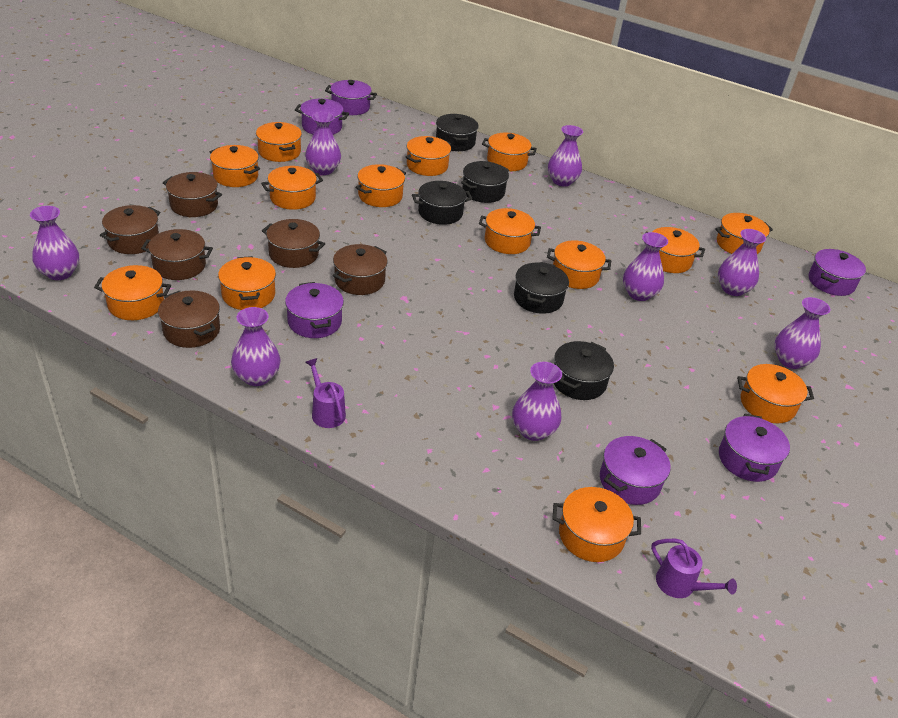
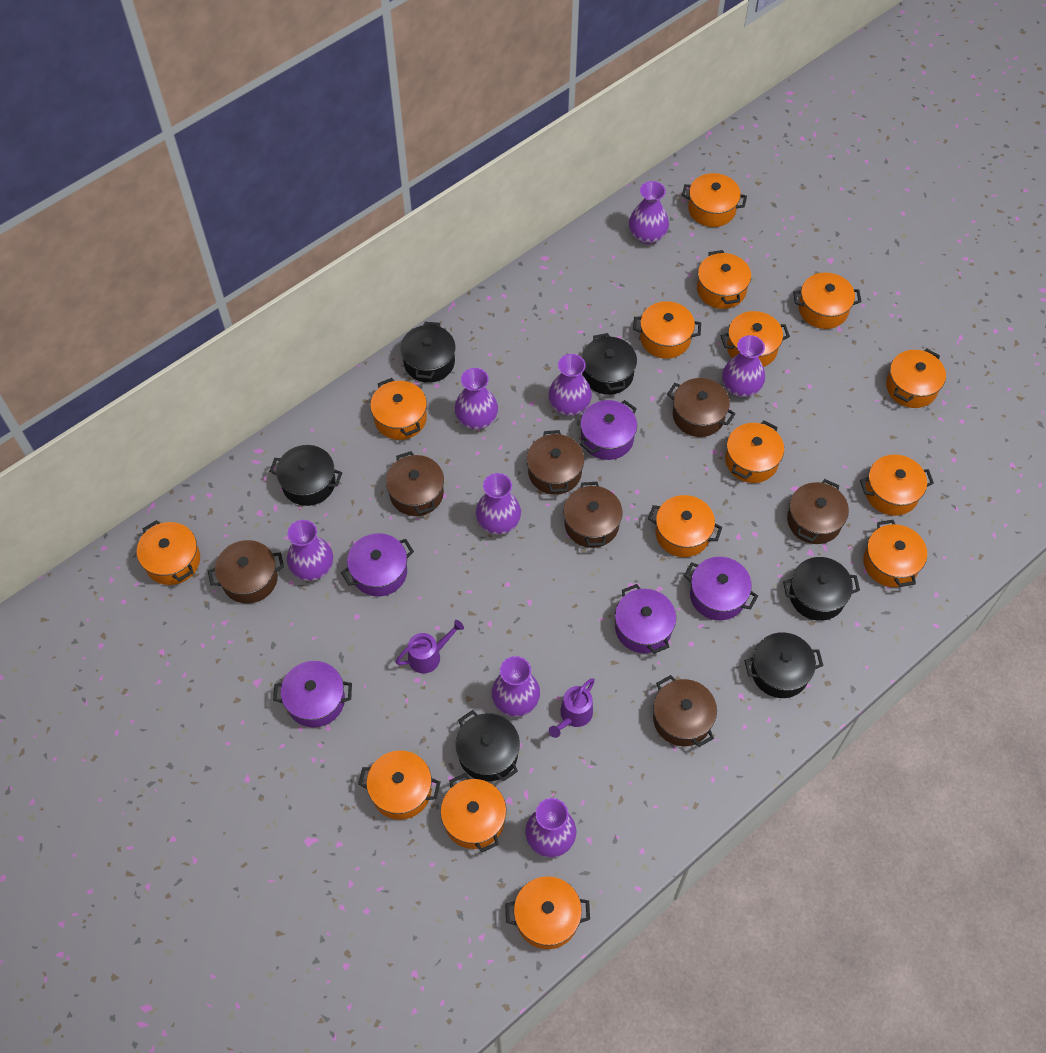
black pot: 5 -> 6
brown pot: 6 -> 7
orange pot: 14 -> 15
purple pot: 6 -> 5

